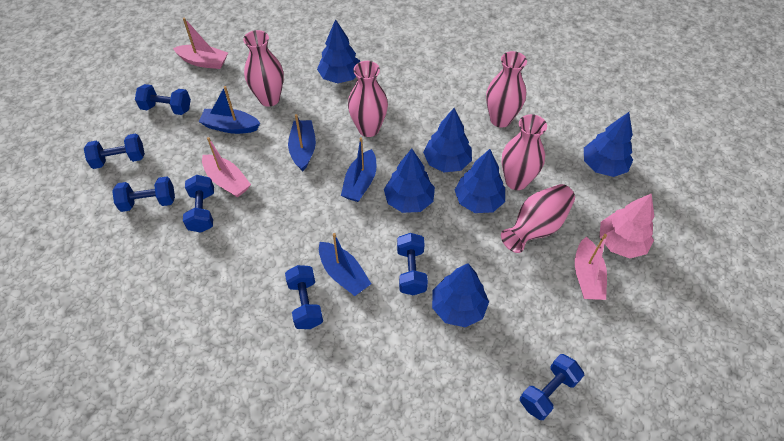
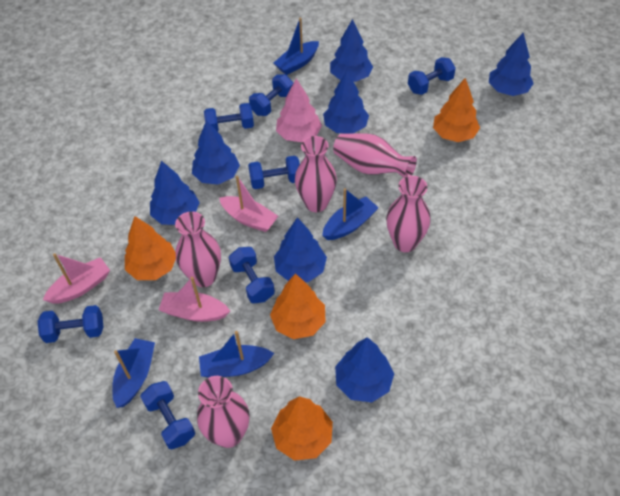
blue tree: 6 -> 7
orange tree: 0 -> 4

